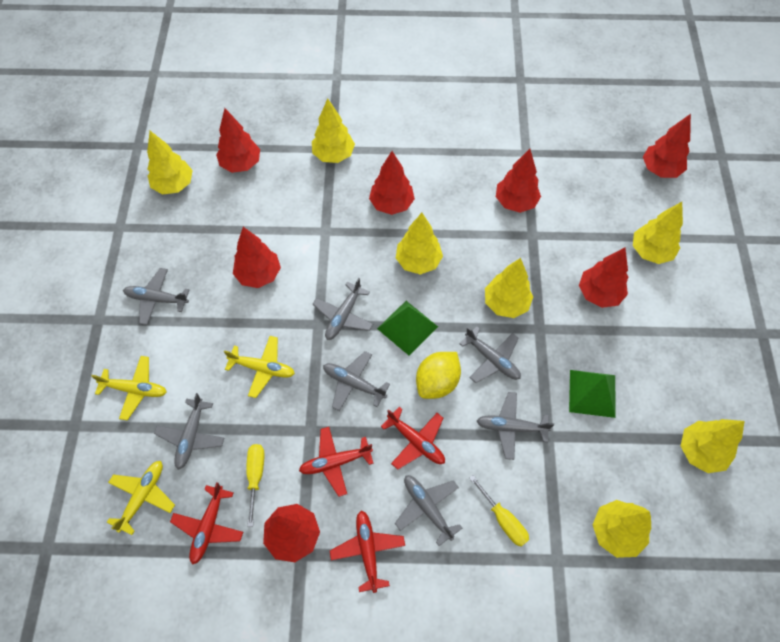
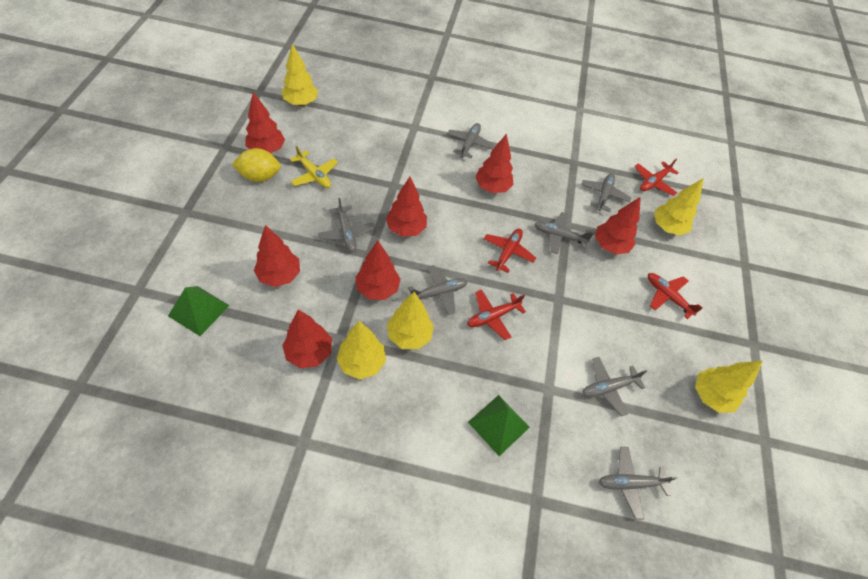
yellow plane: 3 -> 1
yellow screwdriver: 2 -> 0
yellow tree: 7 -> 5

